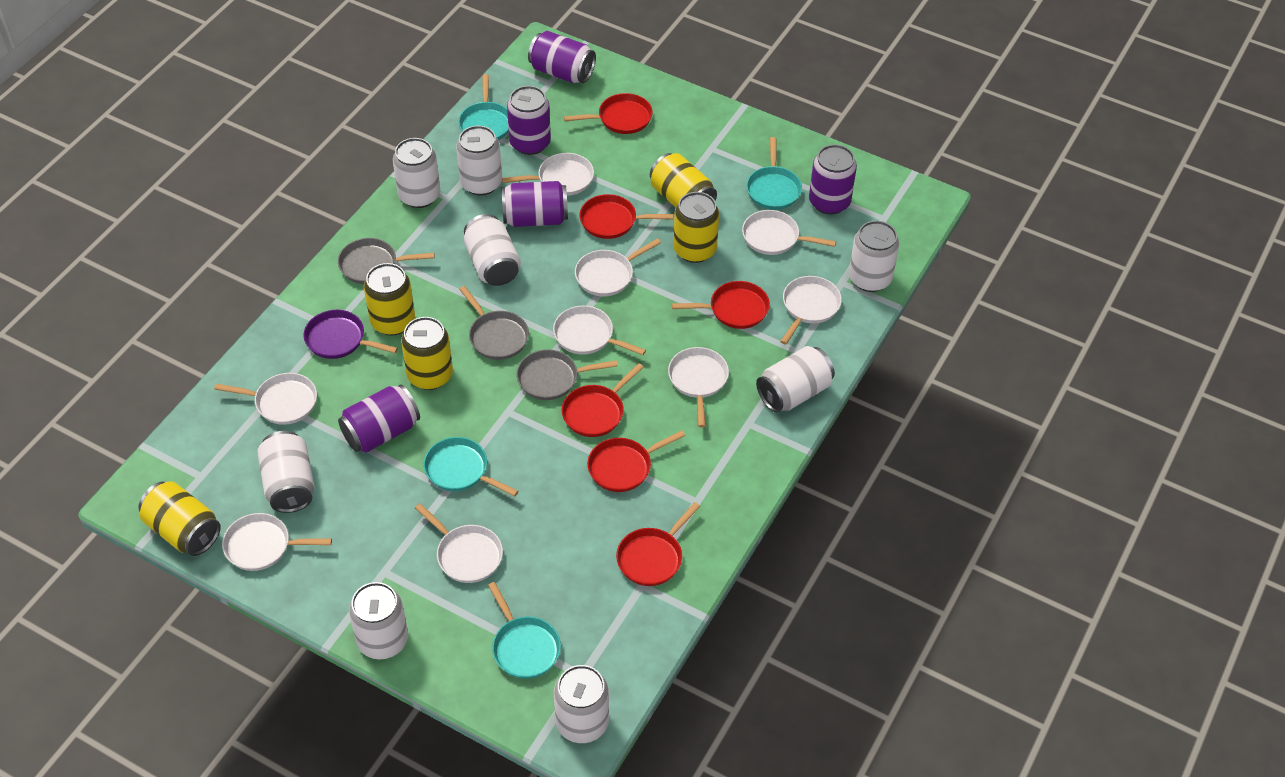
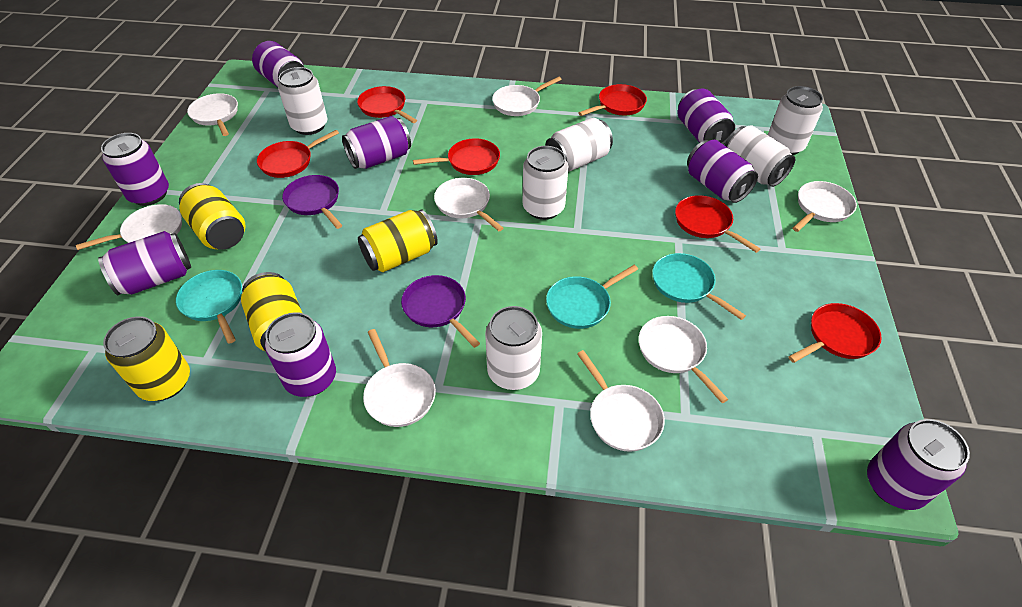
grey pan: 3 -> 0
purple can: 5 -> 8
purple pan: 1 -> 2
turquoise pan: 4 -> 3
white can: 8 -> 6
white pan: 9 -> 8
yellow can: 5 -> 4

